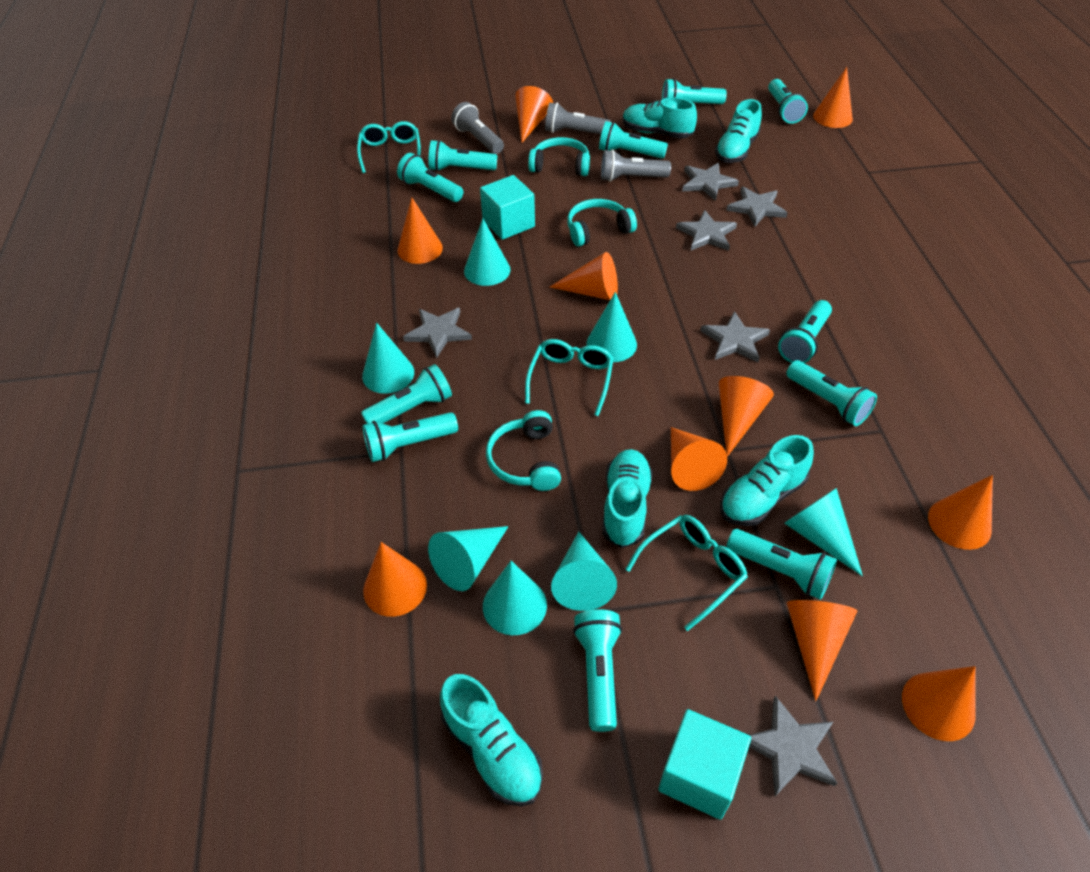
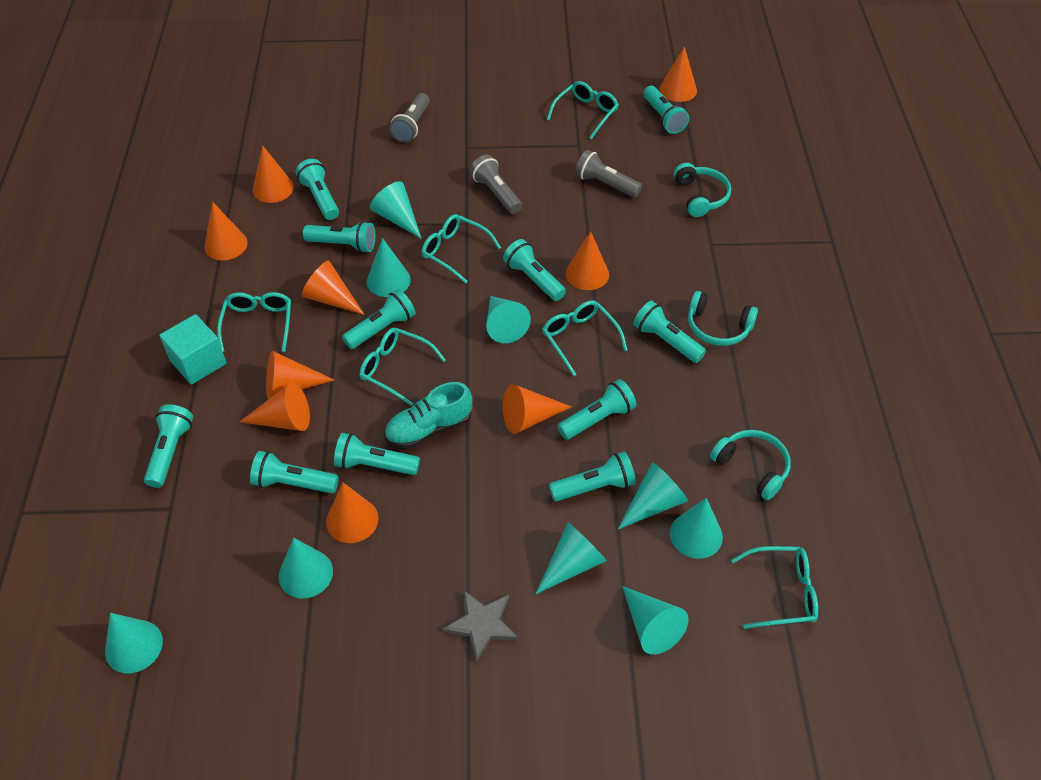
grey star: 6 -> 1
orange cone: 10 -> 9
turquoise cone: 7 -> 9
turquoise cube: 2 -> 1
turquoise glasses: 3 -> 6
turquoise shoe: 5 -> 1

